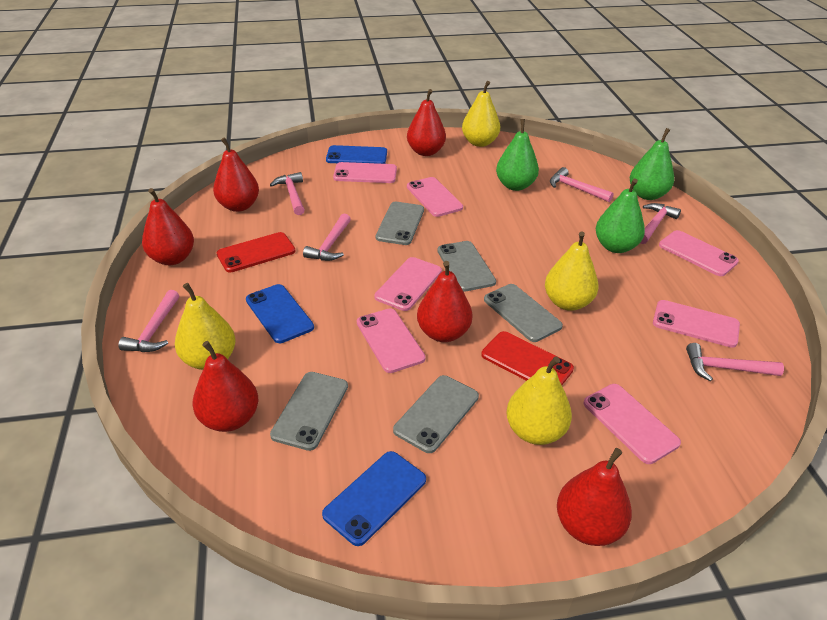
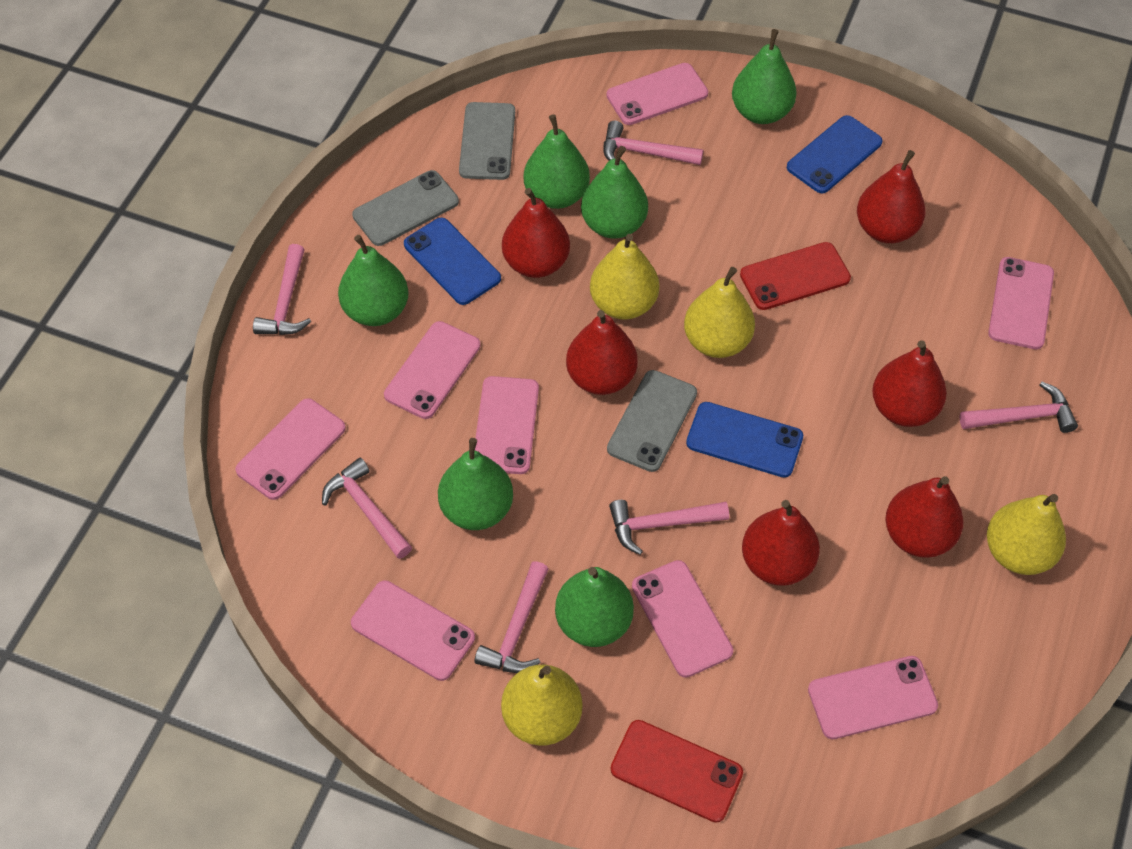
green pear: 3 -> 6
grey phone: 5 -> 3
pink phone: 7 -> 8

